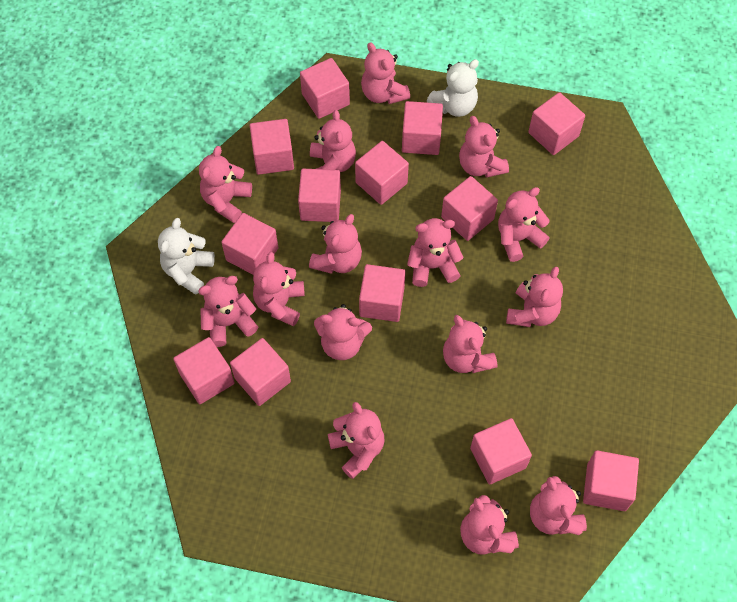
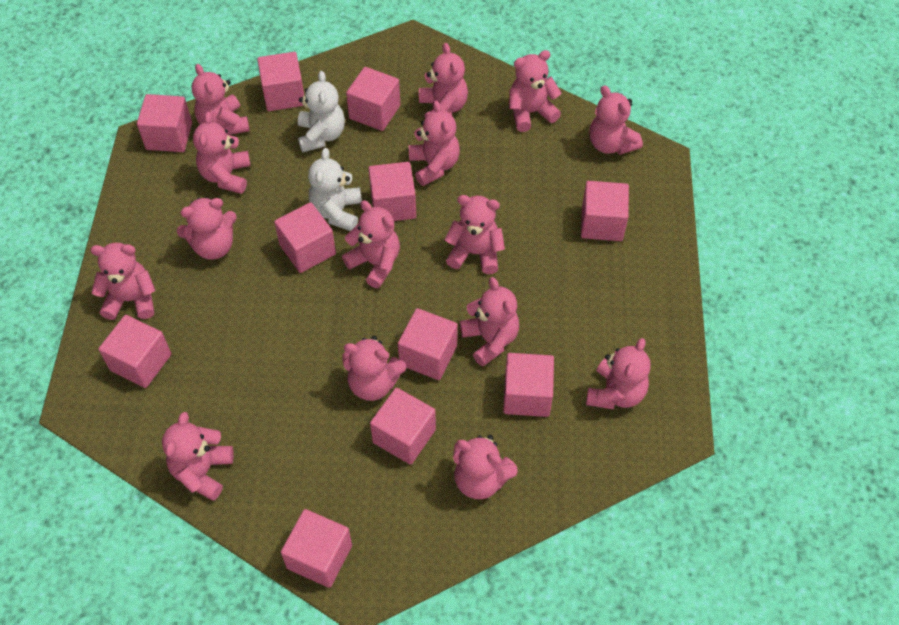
pink cube: 13 -> 11

